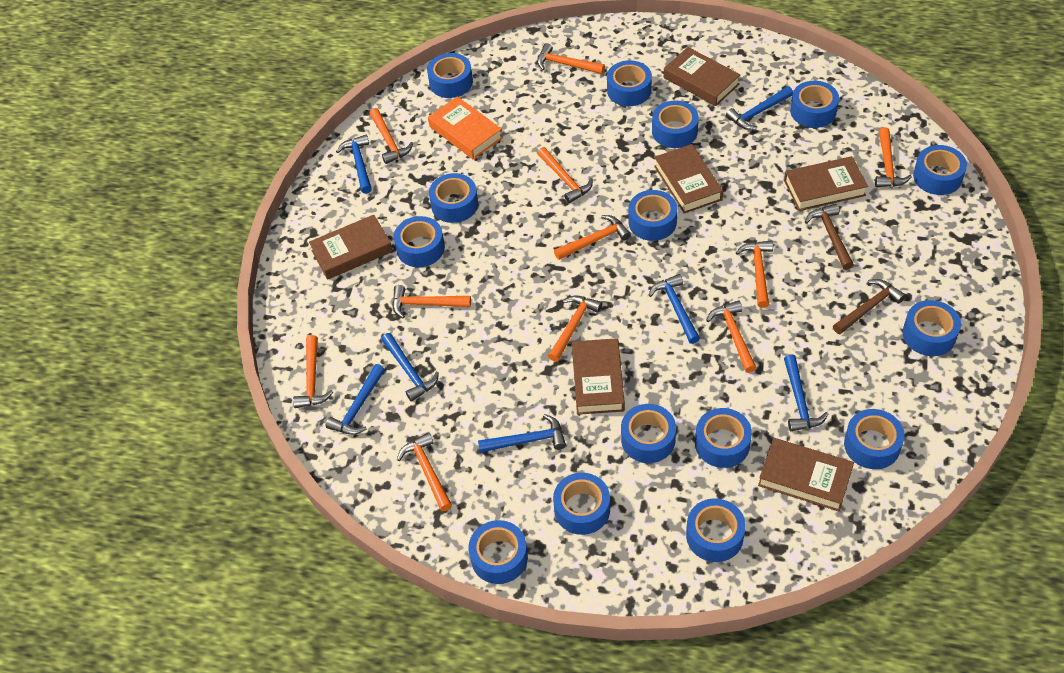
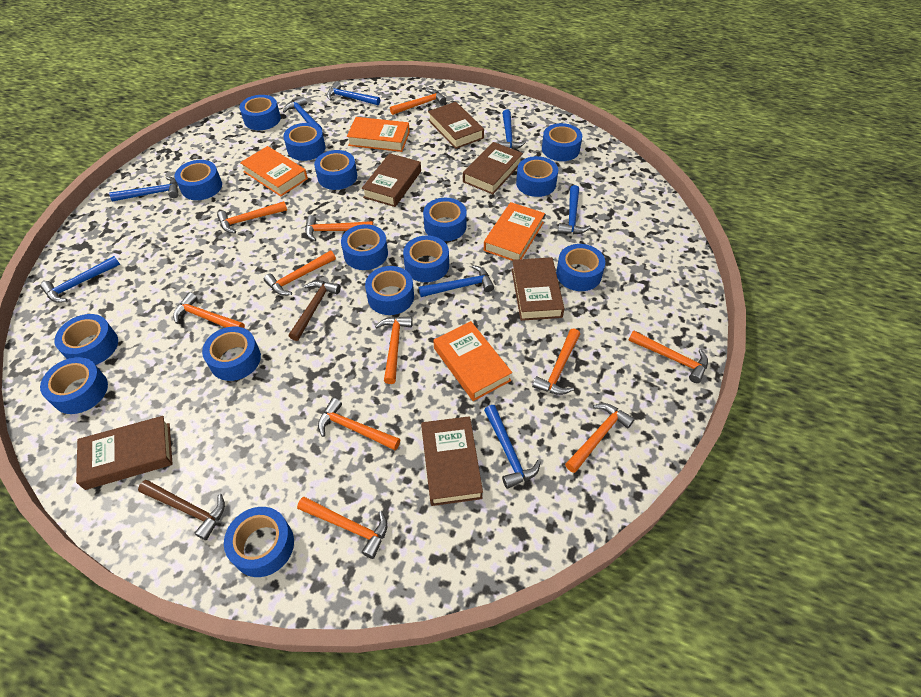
blue hammer: 7 -> 8
orange book: 1 -> 4

